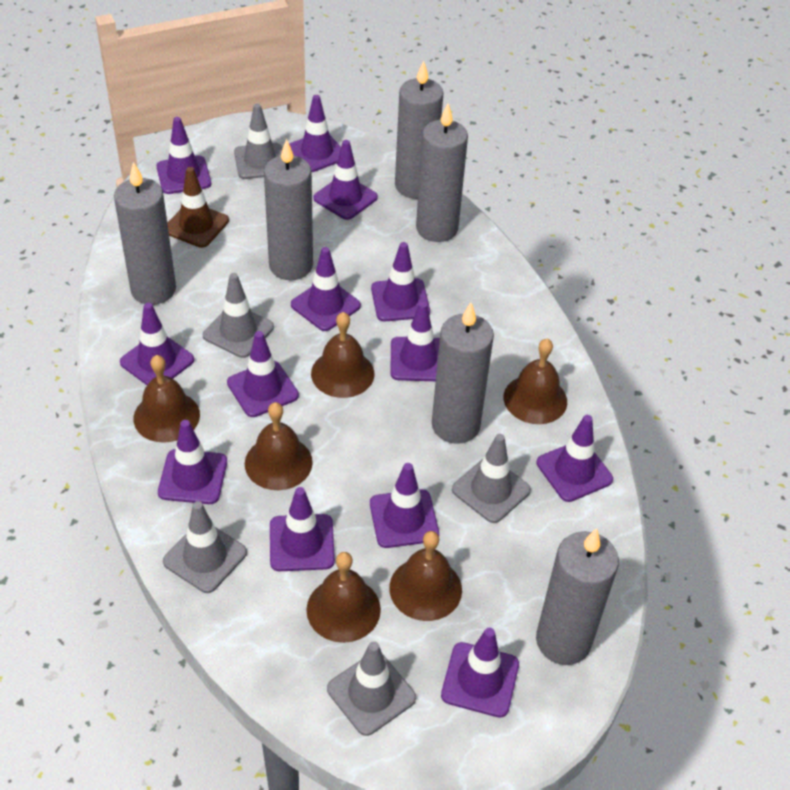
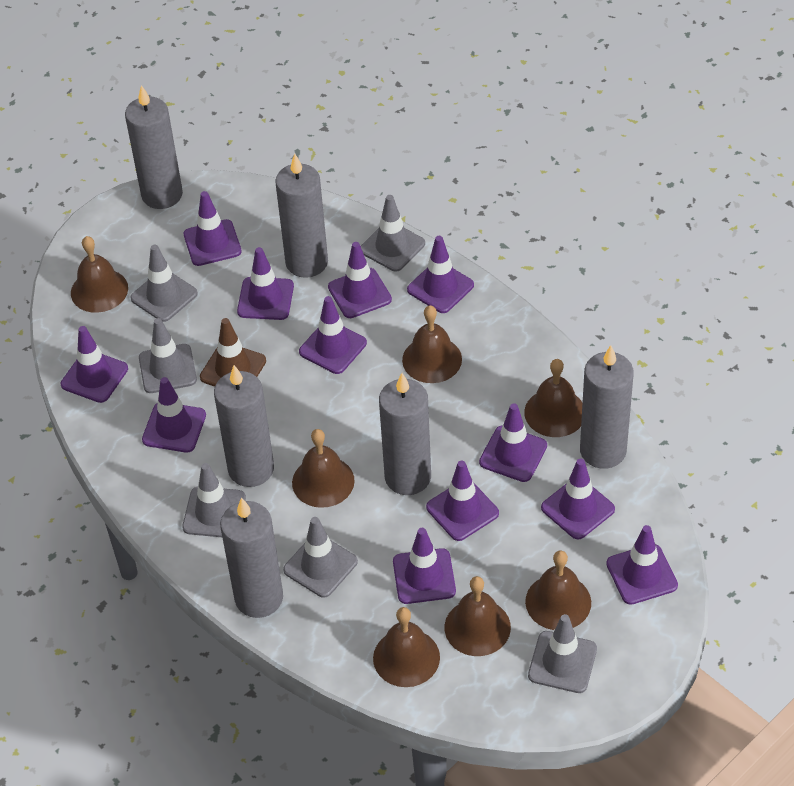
brown bell: 6 -> 7
grey traffic cone: 5 -> 6
purple traffic cone: 13 -> 12

